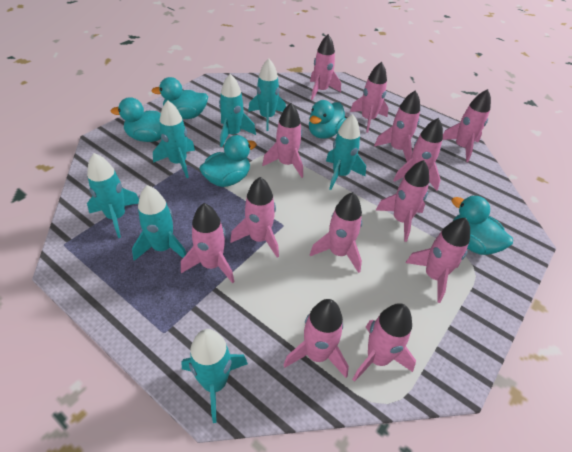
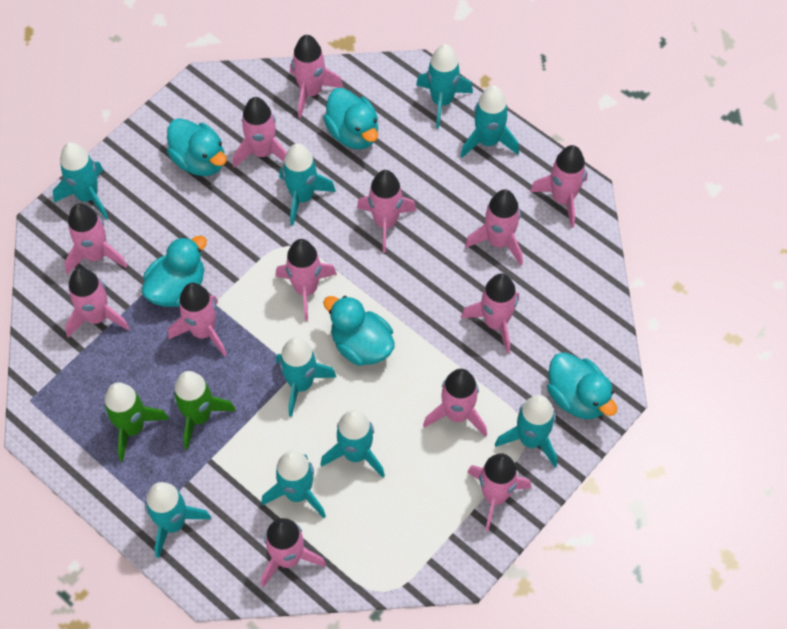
green rocket: 0 -> 2
turquoise rocket: 7 -> 9

